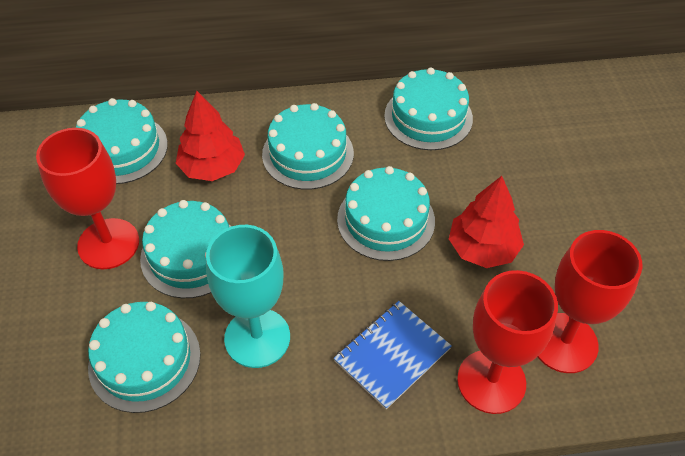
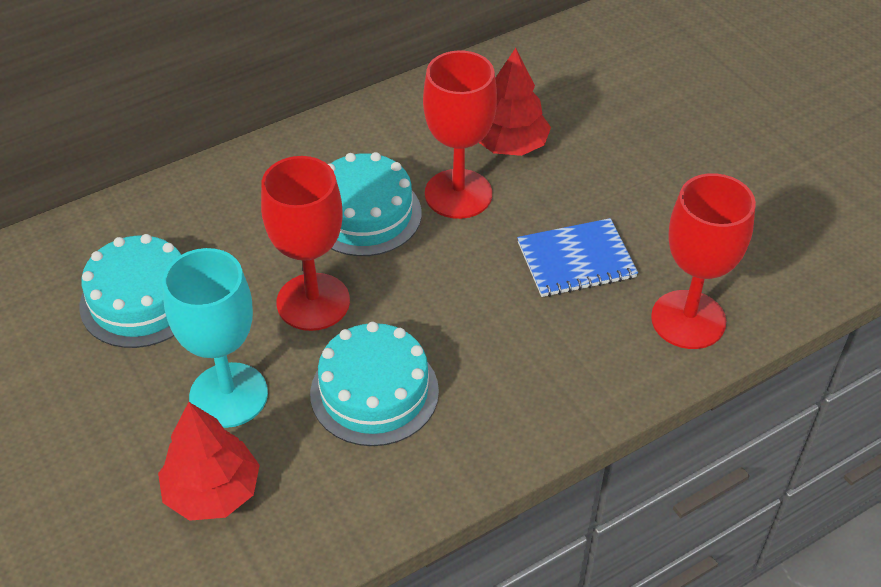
turquoise cake: 6 -> 3

